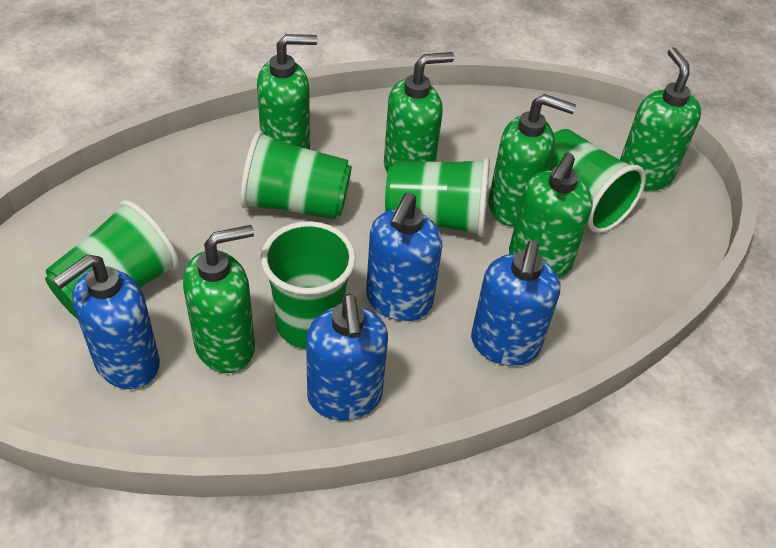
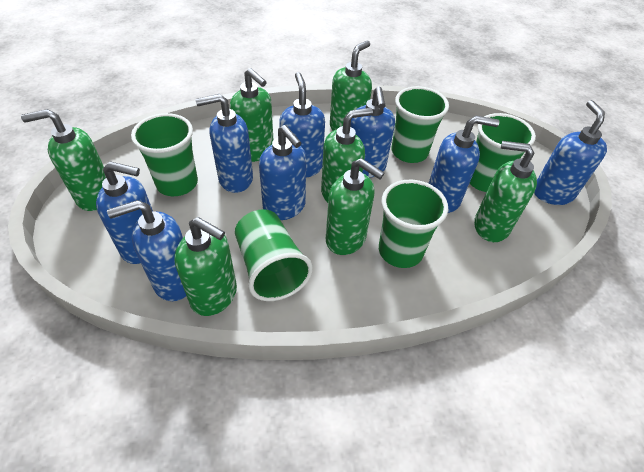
blue soap dispenser: 4 -> 8
green soap dispenser: 6 -> 7

